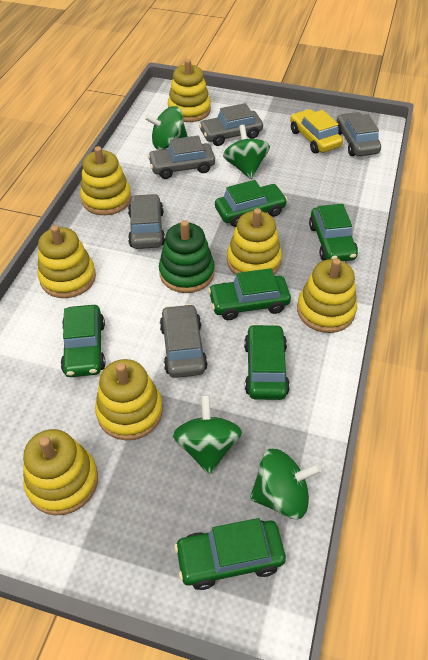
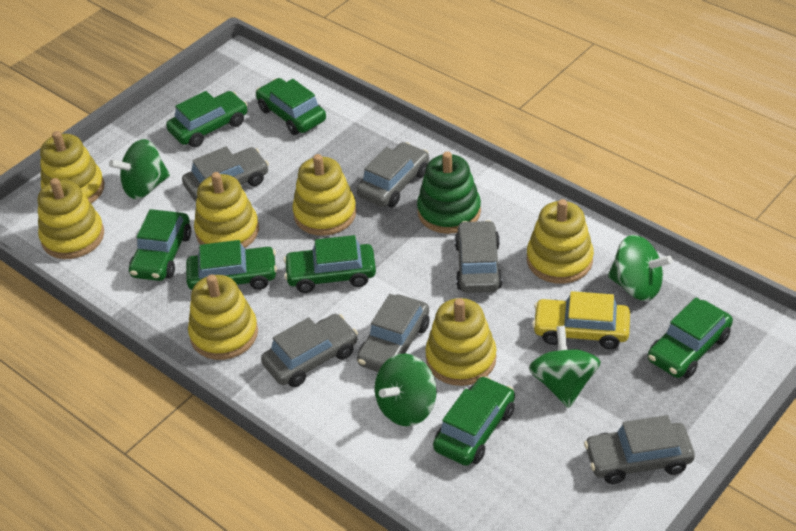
green car: 6 -> 7
grey car: 5 -> 6

